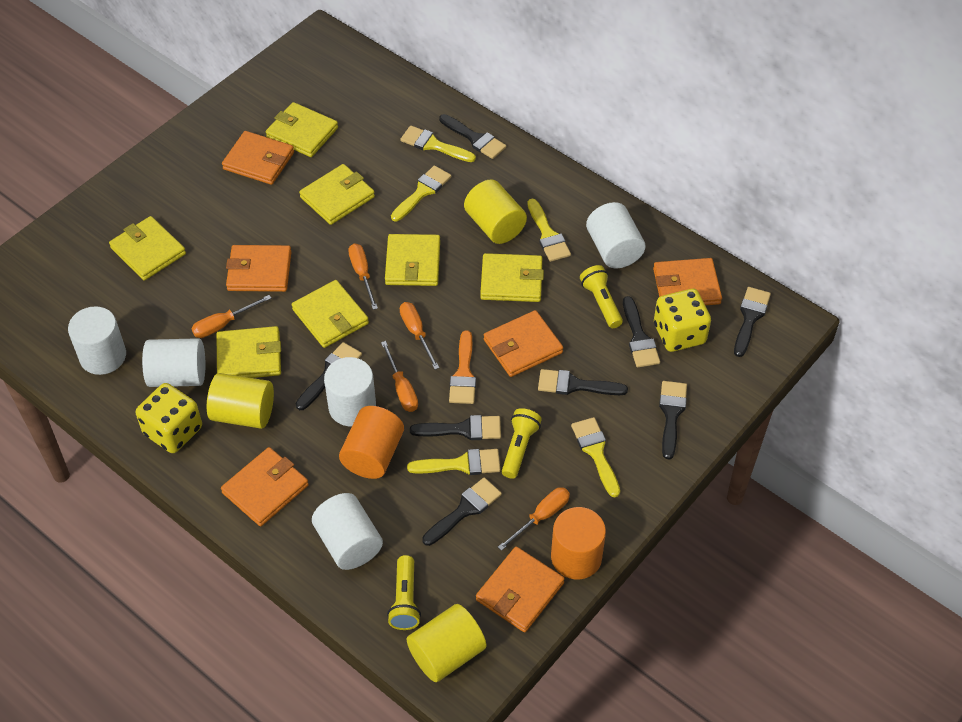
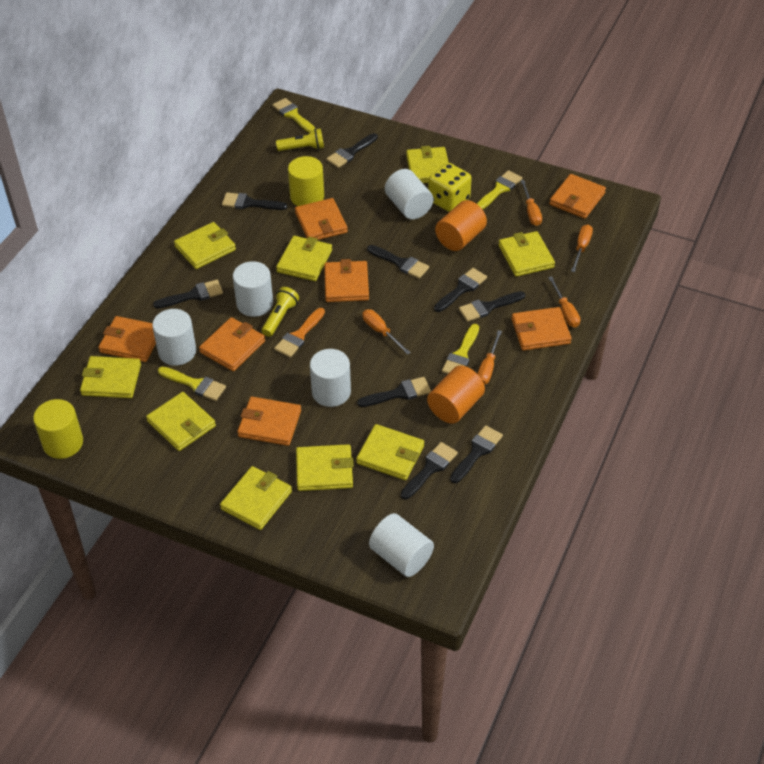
black brush: 8 -> 9
orange wallet: 6 -> 7
yellow brush: 5 -> 4
yellow cylinder: 3 -> 2
yellow dice: 2 -> 1
yellow flashlight: 3 -> 2
yellow wallet: 7 -> 9

